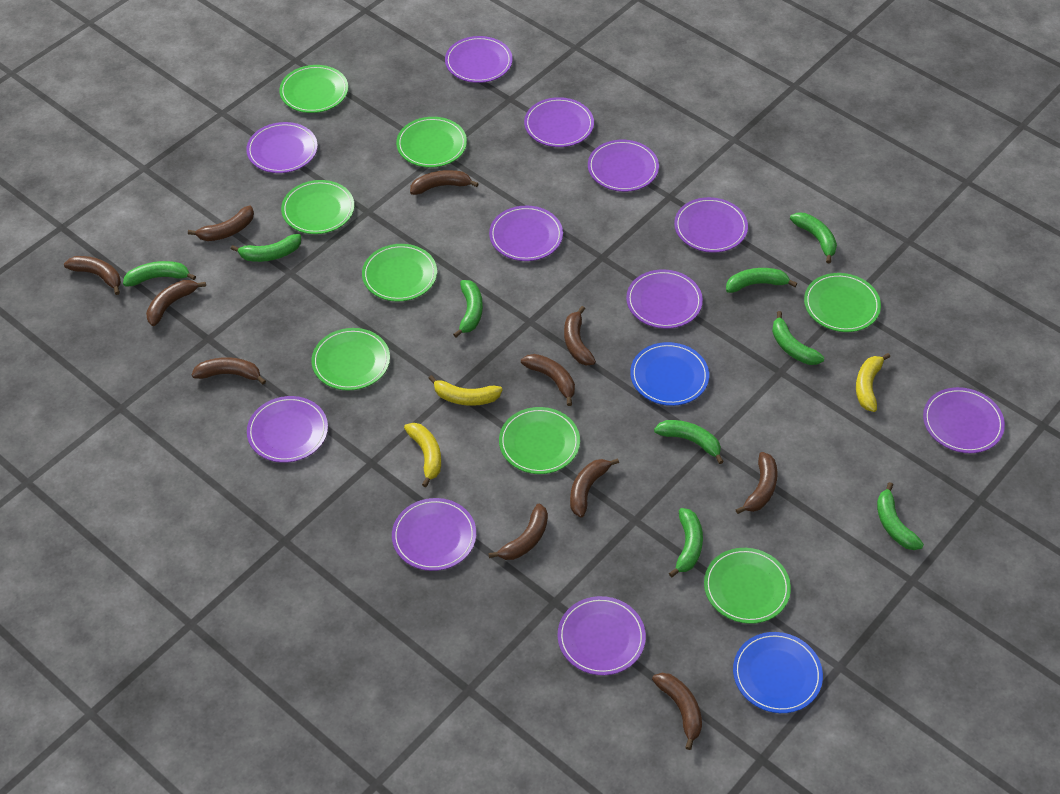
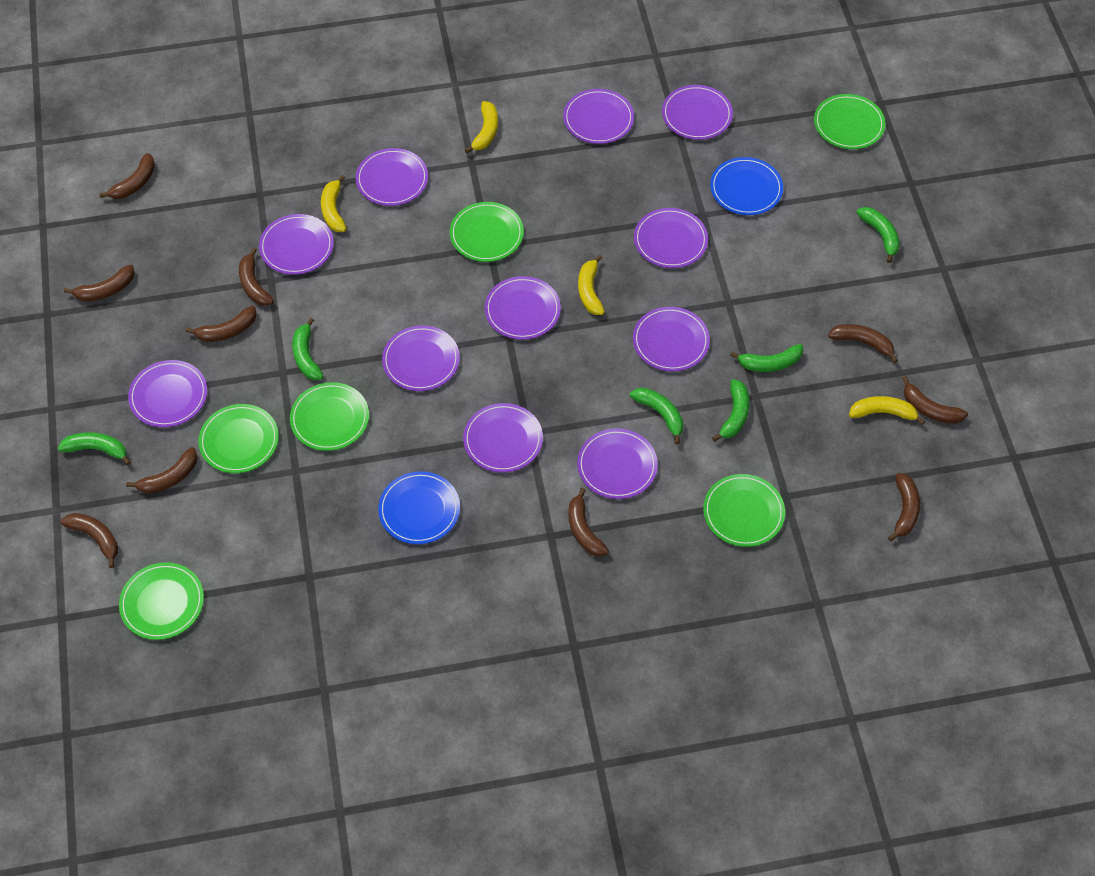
brown banana: 11 -> 10
green banana: 9 -> 6
green plate: 8 -> 6
yellow banana: 3 -> 4

